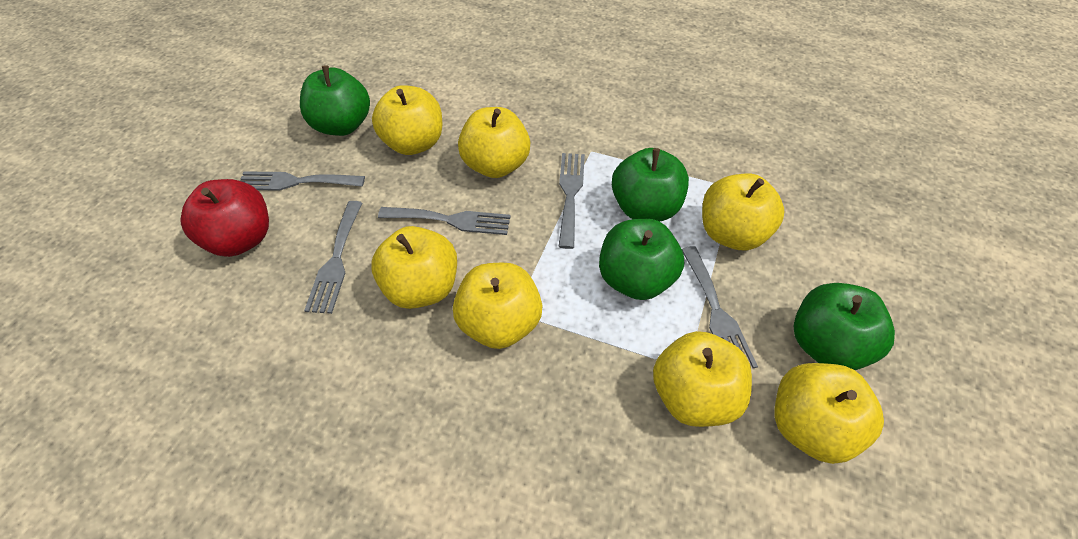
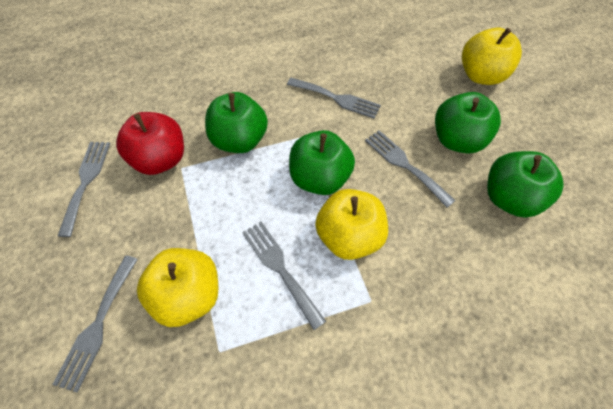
yellow apple: 7 -> 3

